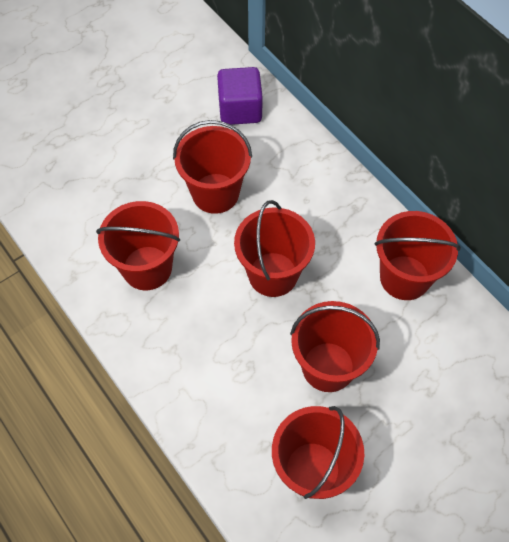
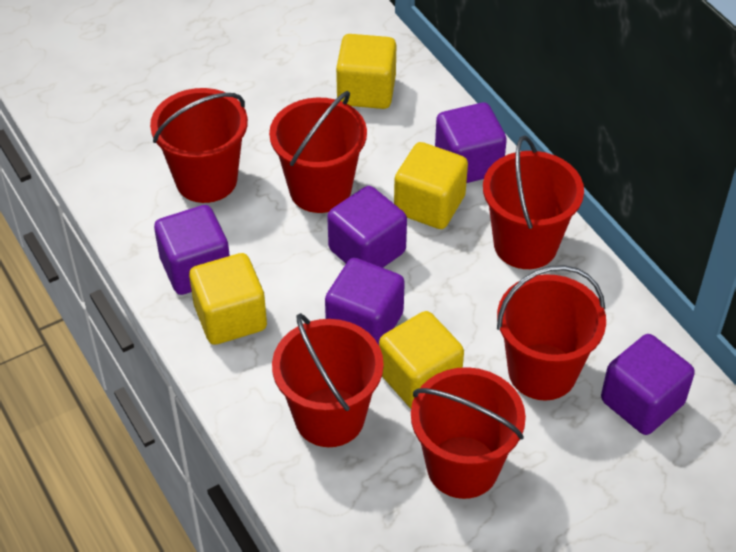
purple cube: 1 -> 5
yellow cube: 0 -> 4

